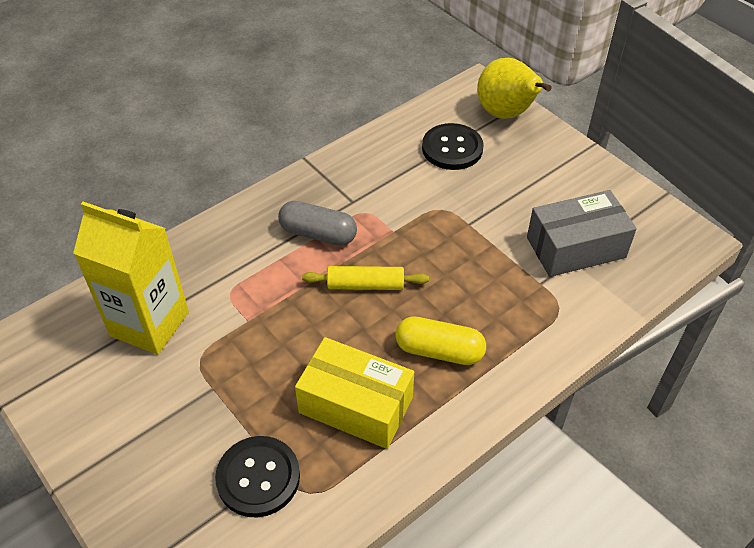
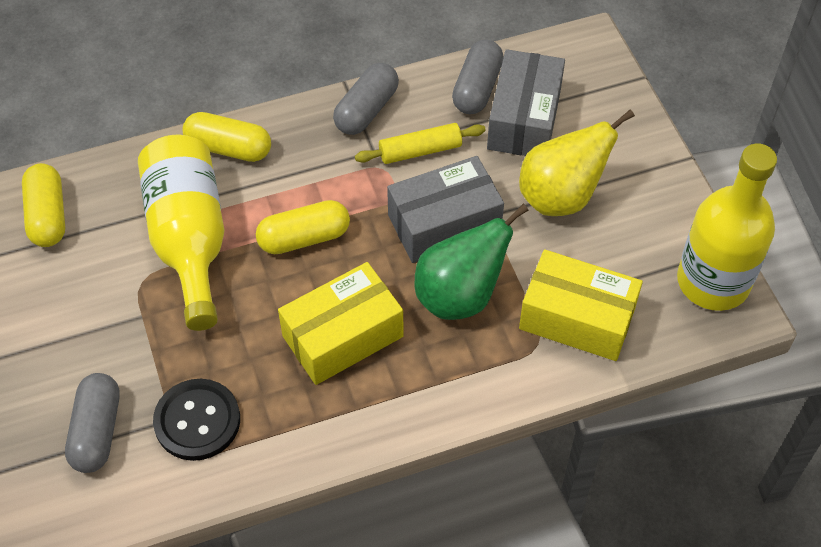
black button: 2 -> 1
green pear: 0 -> 1
grey box: 1 -> 2
grey capsule: 1 -> 3
yellow bottle: 0 -> 2
yellow box: 1 -> 2
yellow capsule: 1 -> 3
yellow carton: 1 -> 0

